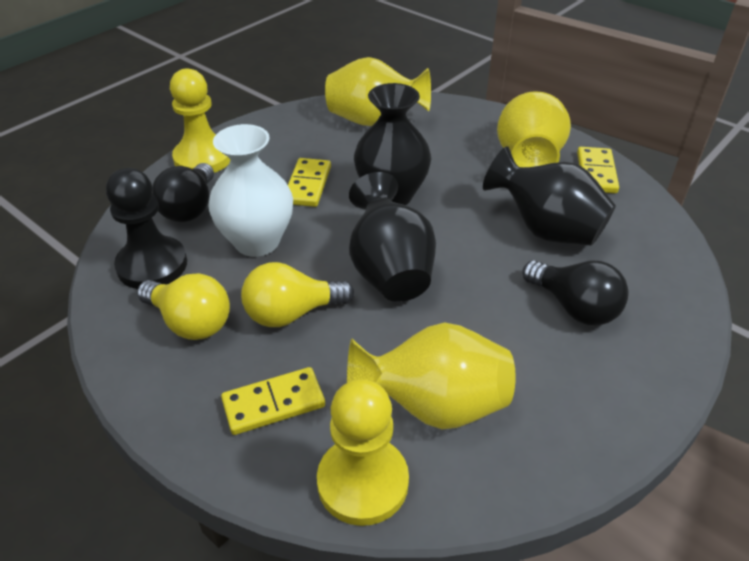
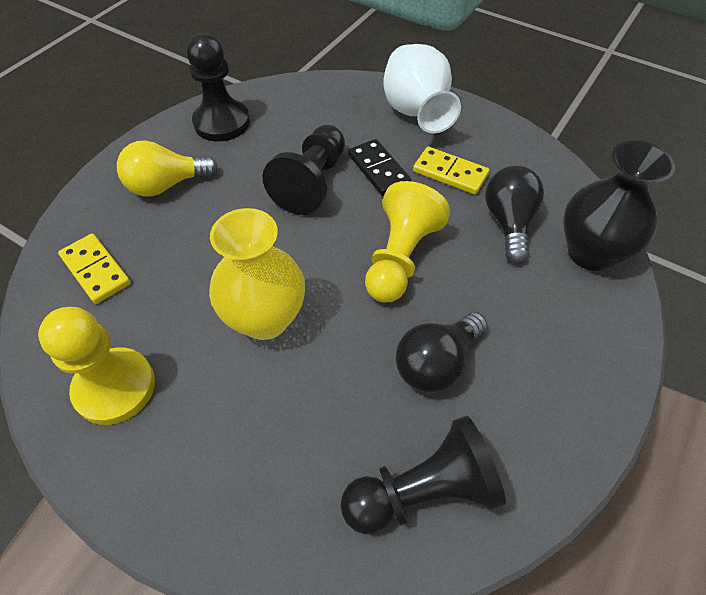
black domino: 0 -> 1
black pawn: 1 -> 3
black vase: 3 -> 1
yellow domino: 3 -> 2
yellow light bulb: 2 -> 1
yellow vase: 3 -> 1

